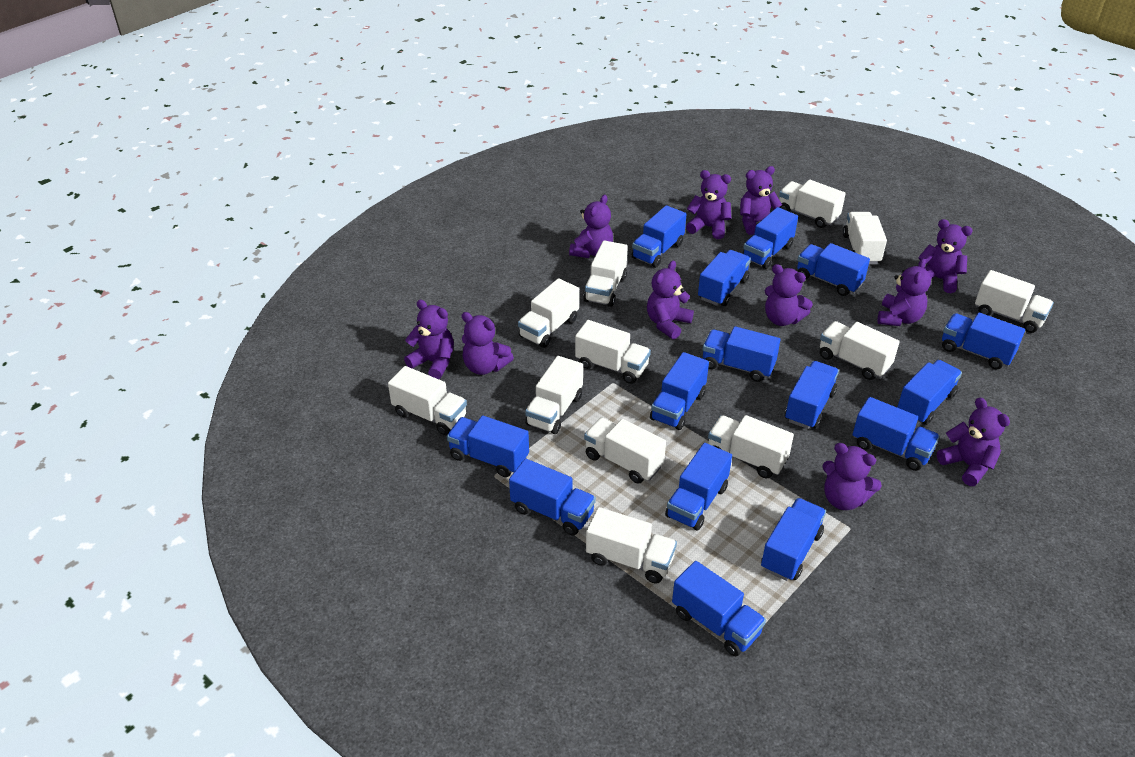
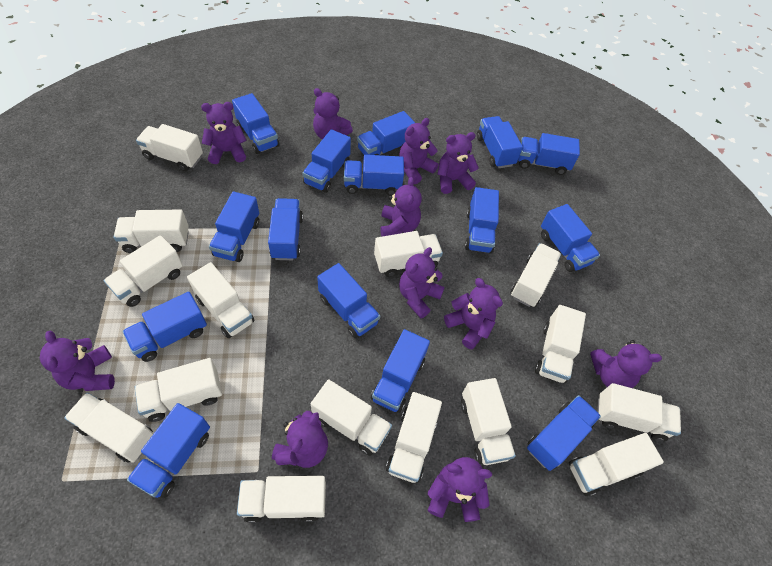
white truck: 12 -> 15

